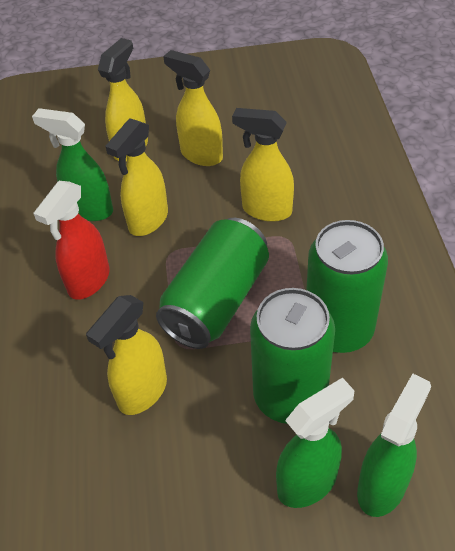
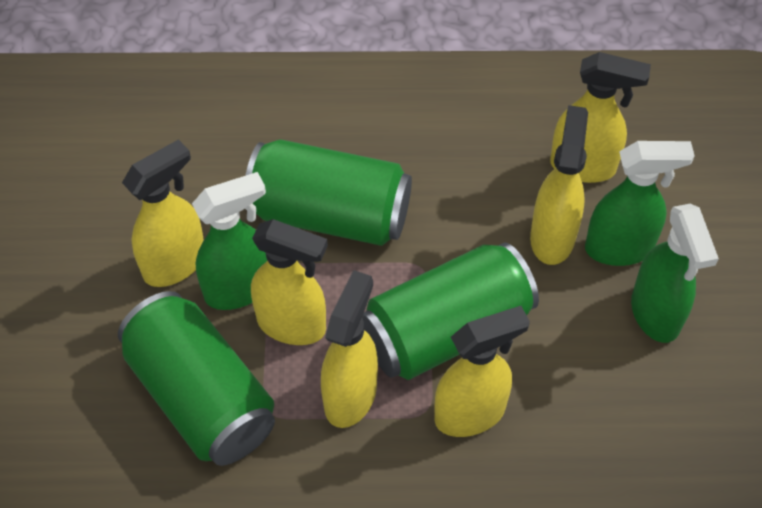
red spray bottle: 1 -> 0
yellow spray bottle: 5 -> 6

